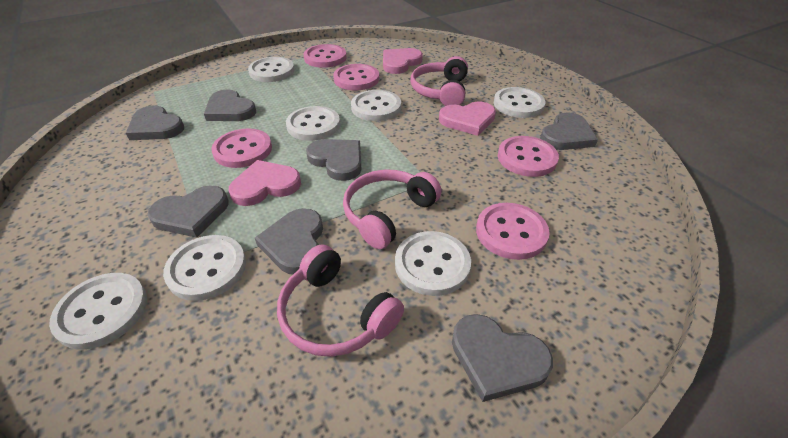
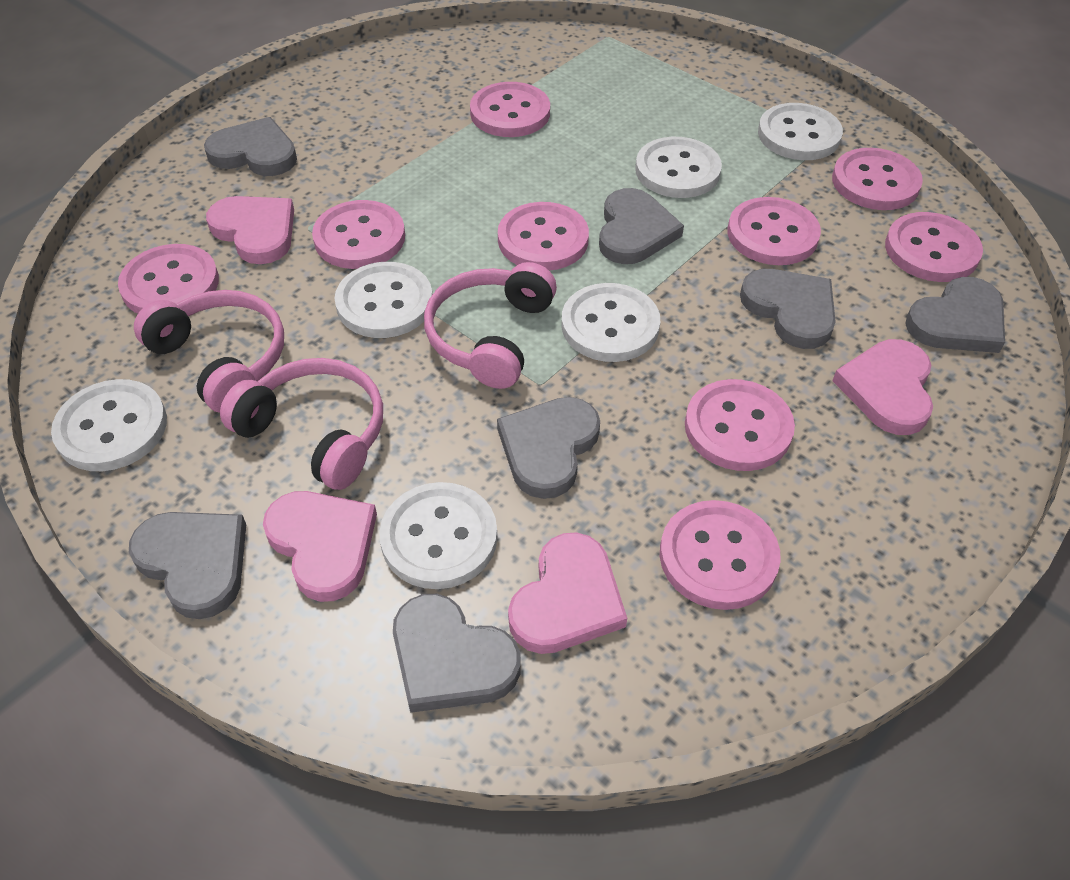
pink button: 5 -> 9
pink heart: 3 -> 4
white button: 7 -> 6

